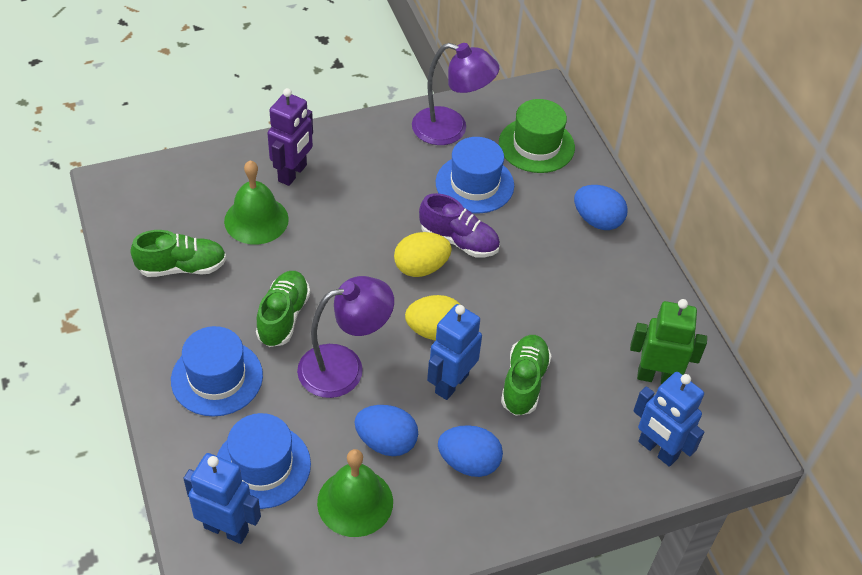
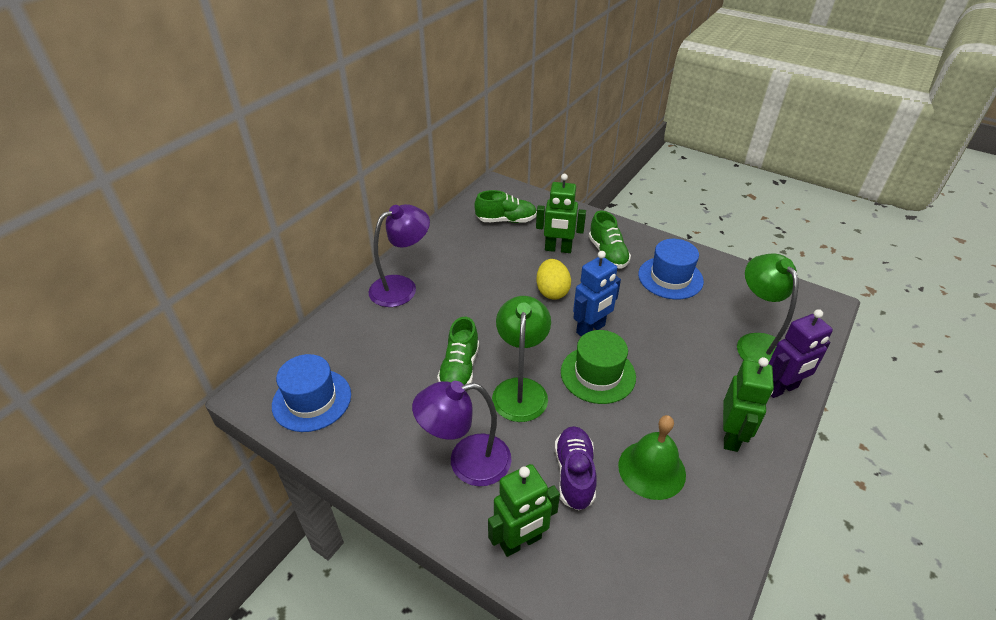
blue egg: 3 -> 0
blue hat: 3 -> 2
blue robot: 3 -> 1
green bell: 2 -> 1
green lamp: 0 -> 2
green robot: 1 -> 3
yellow egg: 2 -> 1

